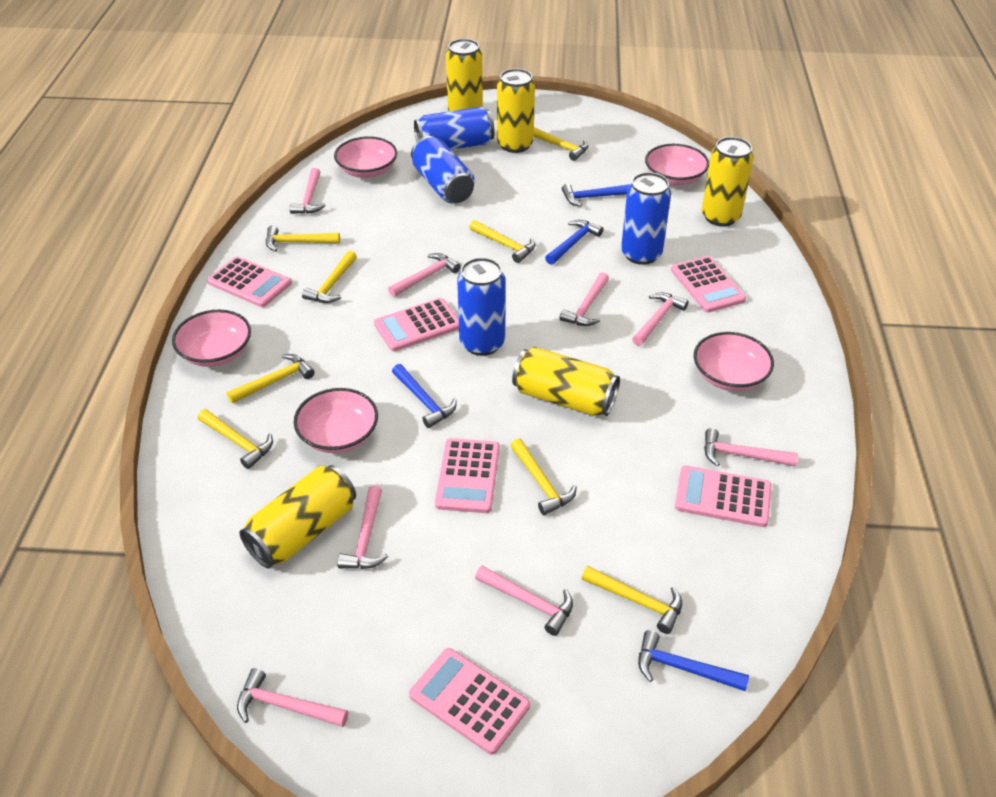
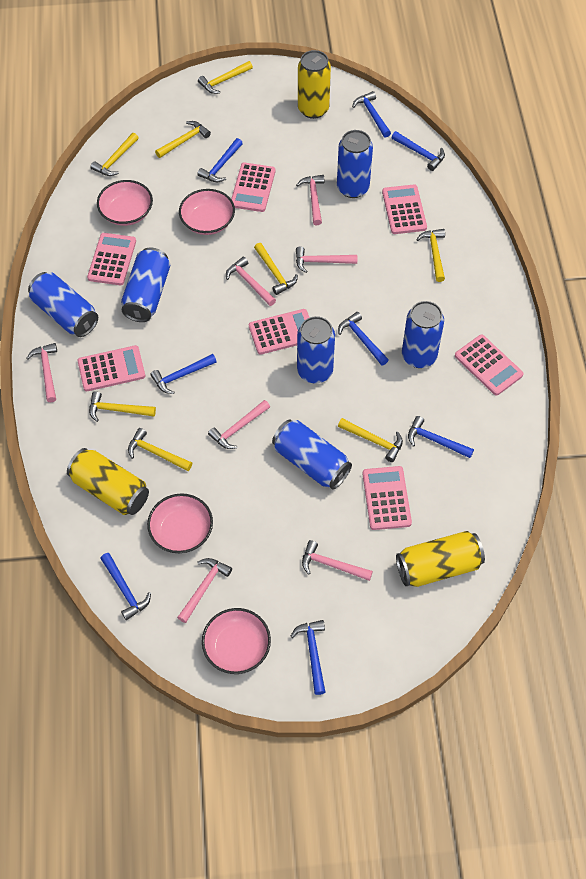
blue can: 4 -> 6
blue hammer: 4 -> 8
pink bowl: 5 -> 4
pink calculator: 6 -> 7
pink hammer: 8 -> 7
yellow can: 5 -> 3

